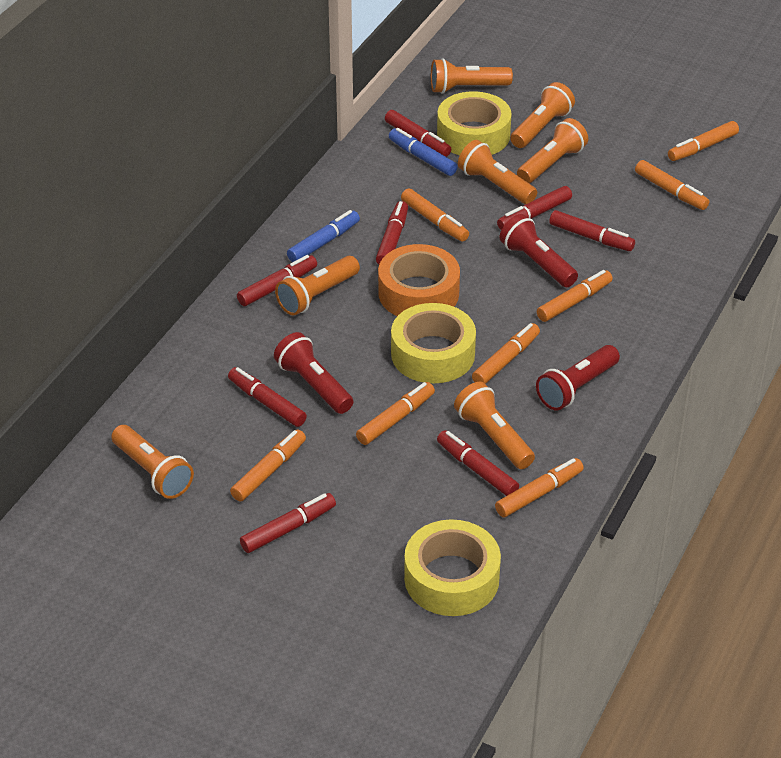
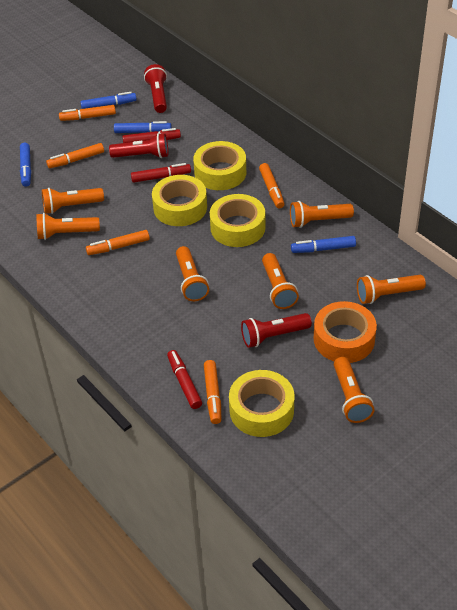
blue marker: 2 -> 4
orange marker: 8 -> 5
red marker: 8 -> 3
yellow tape: 3 -> 4

